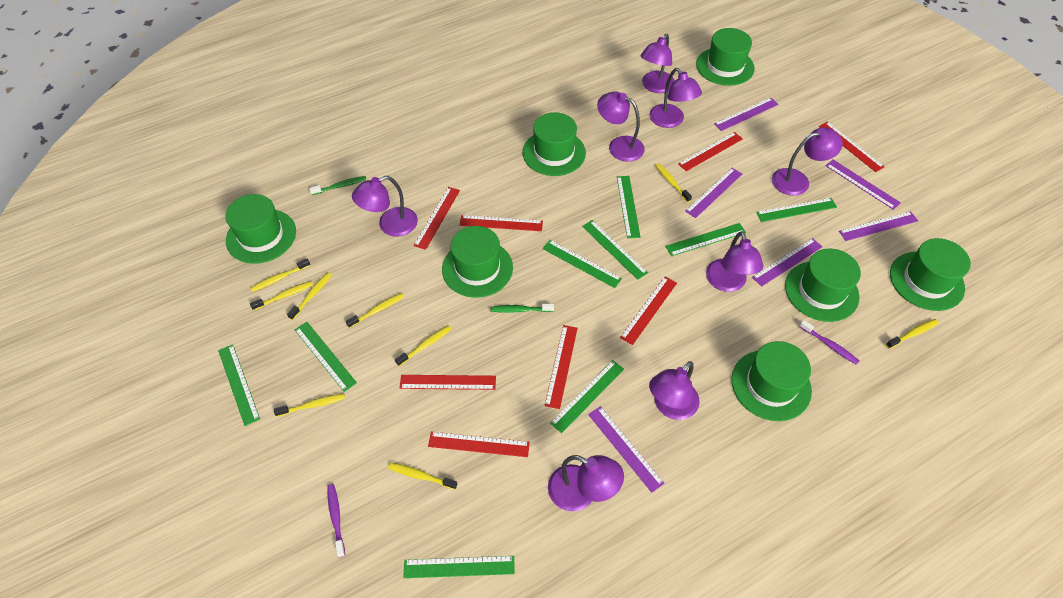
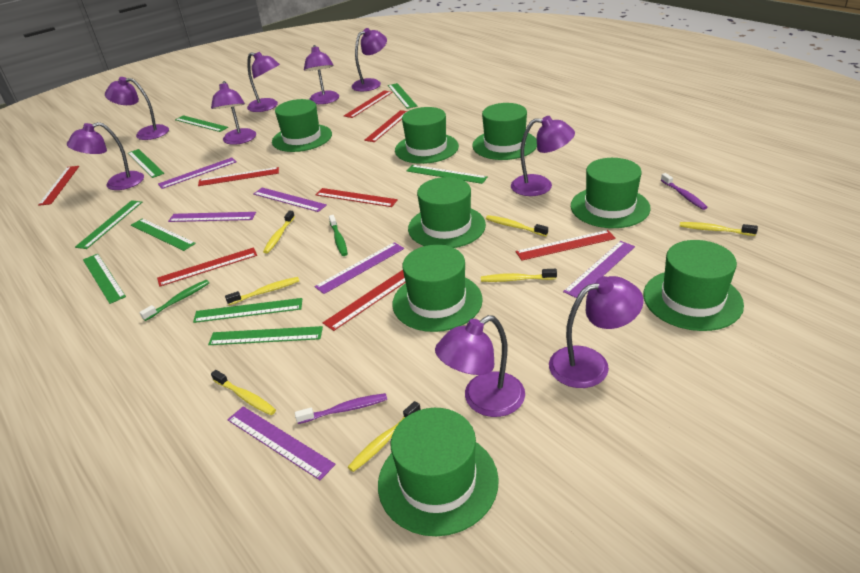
green hat: 7 -> 8
purple lamp: 8 -> 9
yellow toothbrush: 9 -> 7

